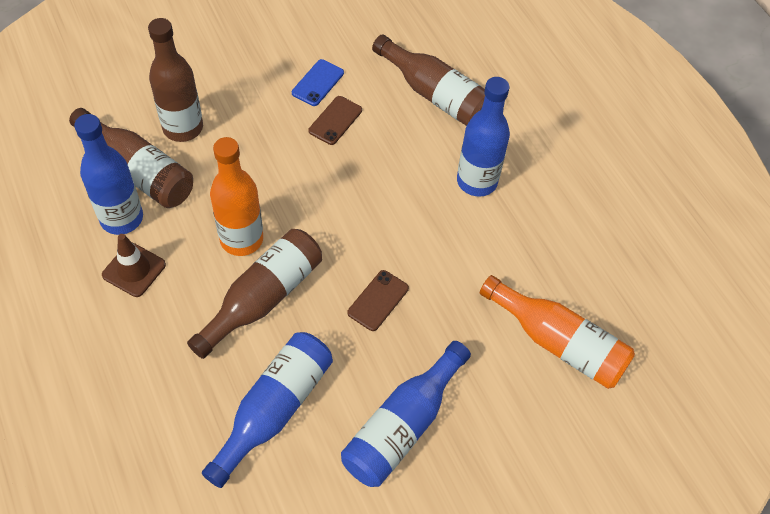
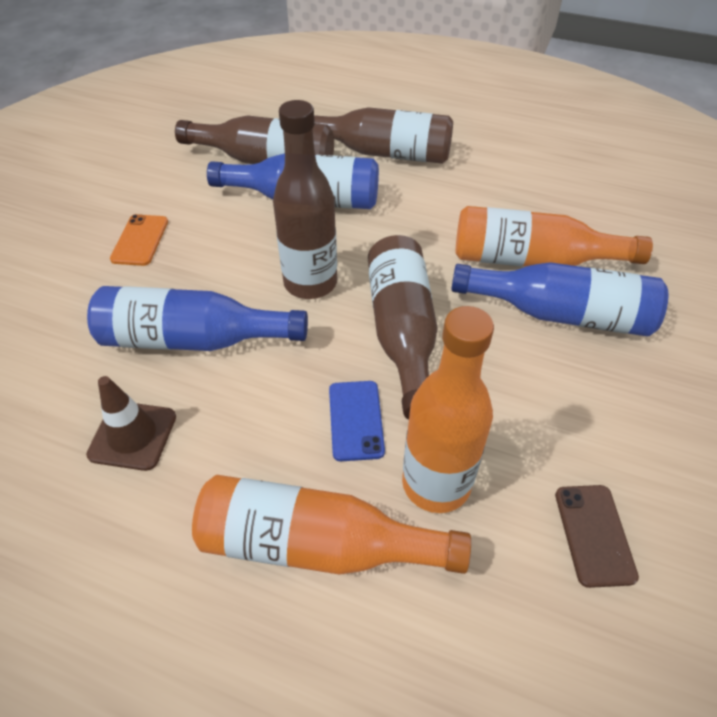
blue bottle: 4 -> 3
brown phone: 2 -> 1
orange bottle: 2 -> 3
orange phone: 0 -> 1

